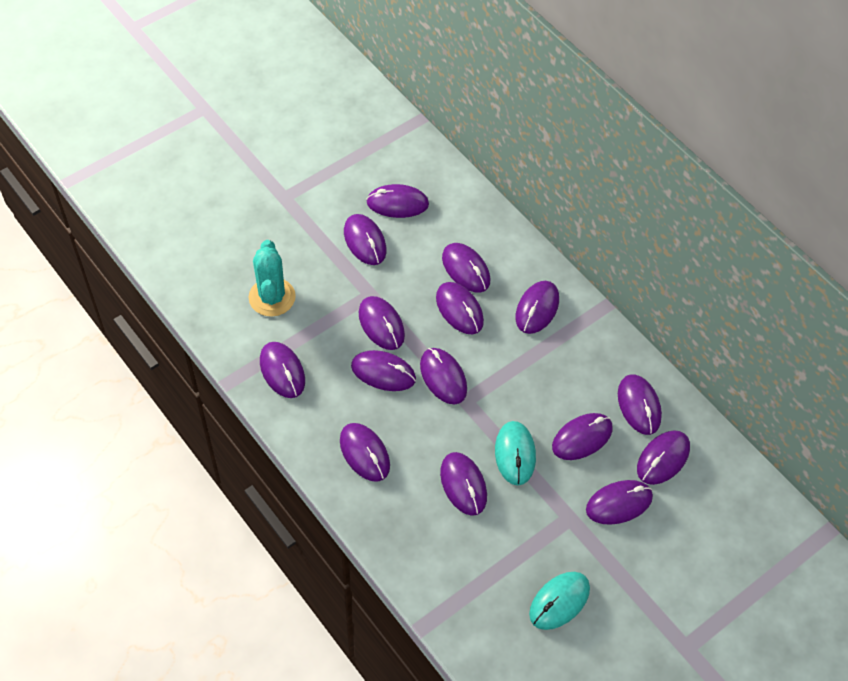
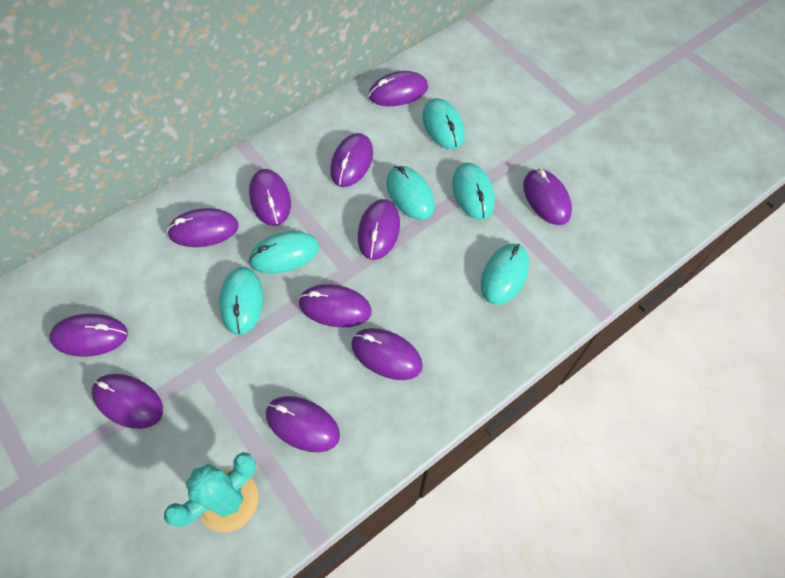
purple mouse: 15 -> 11
turquoise mouse: 2 -> 6

